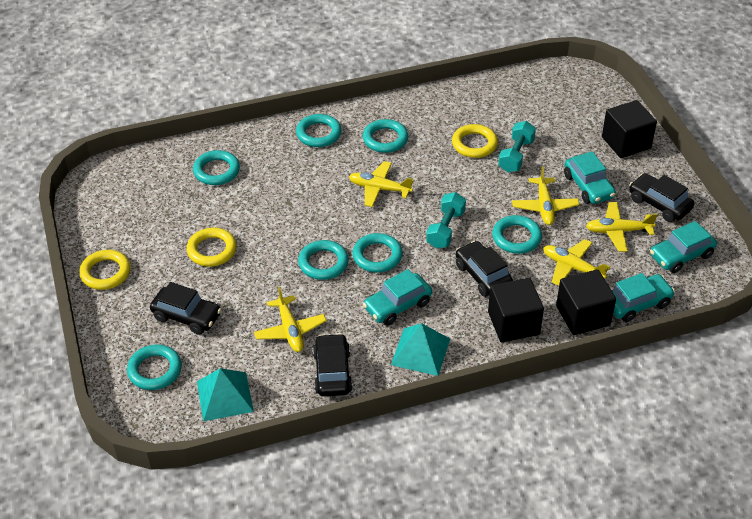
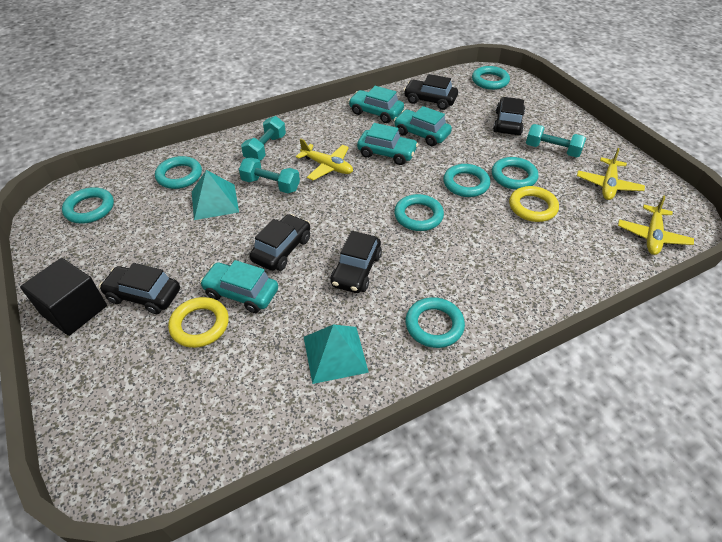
black car: 4 -> 5
black cube: 3 -> 1
turquoise dumbbell: 2 -> 3
yellow plane: 5 -> 3
yellow ring: 3 -> 2

